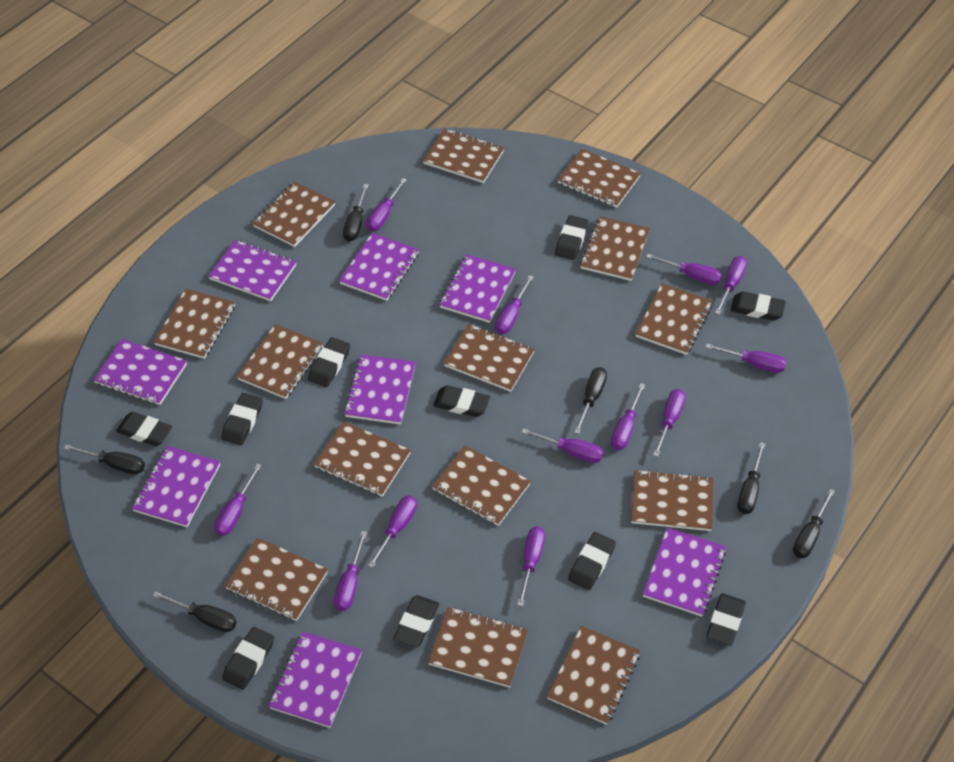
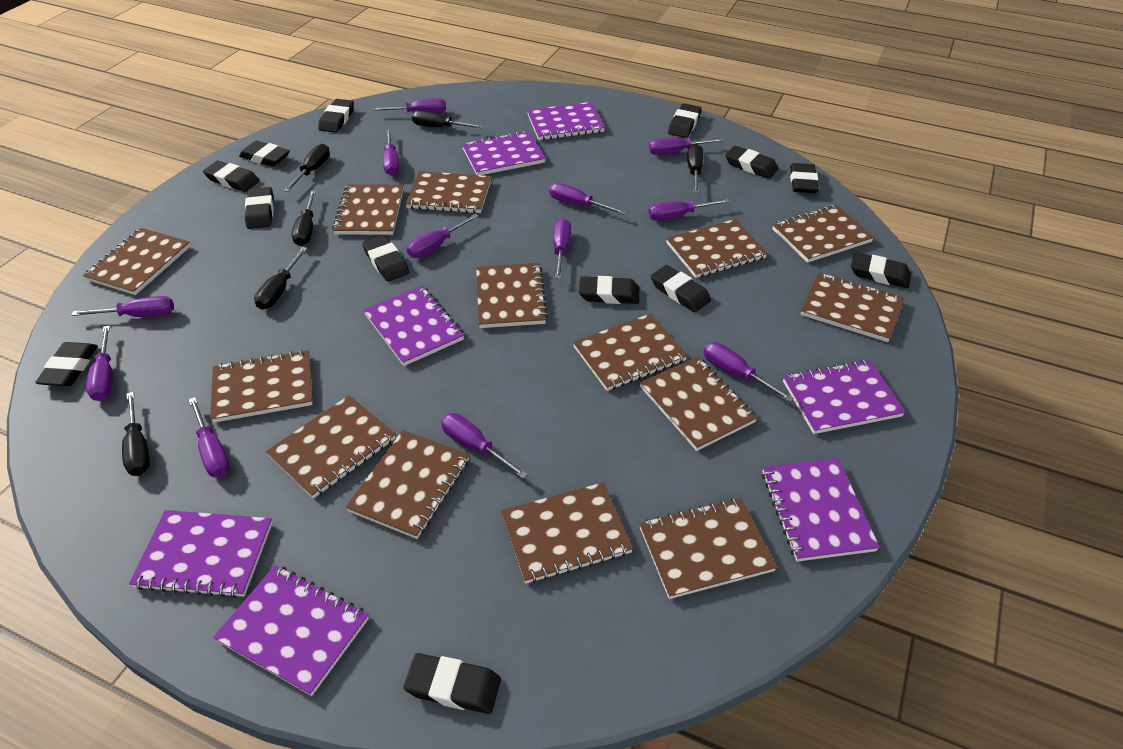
black eraser: 10 -> 13
purple notebook: 8 -> 7

